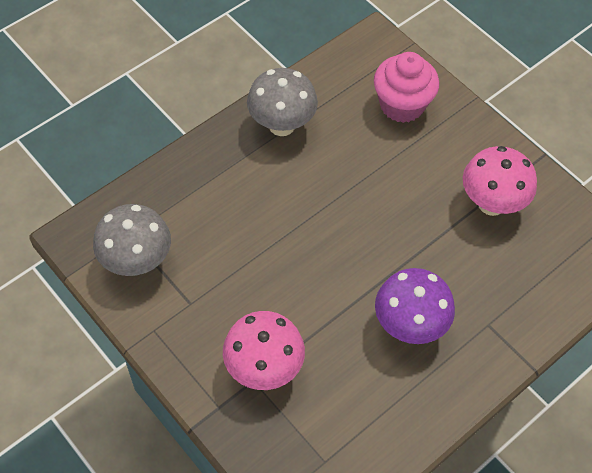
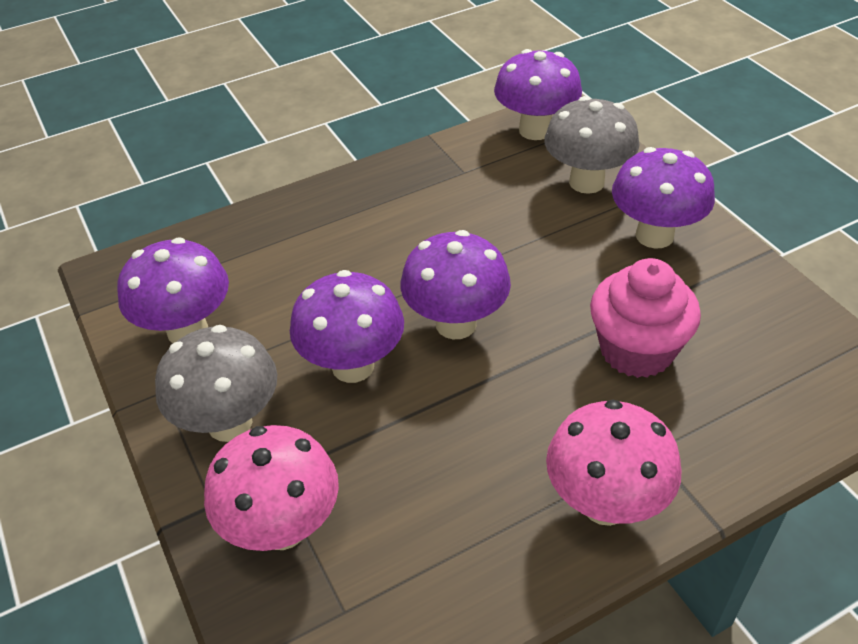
purple mushroom: 1 -> 5

